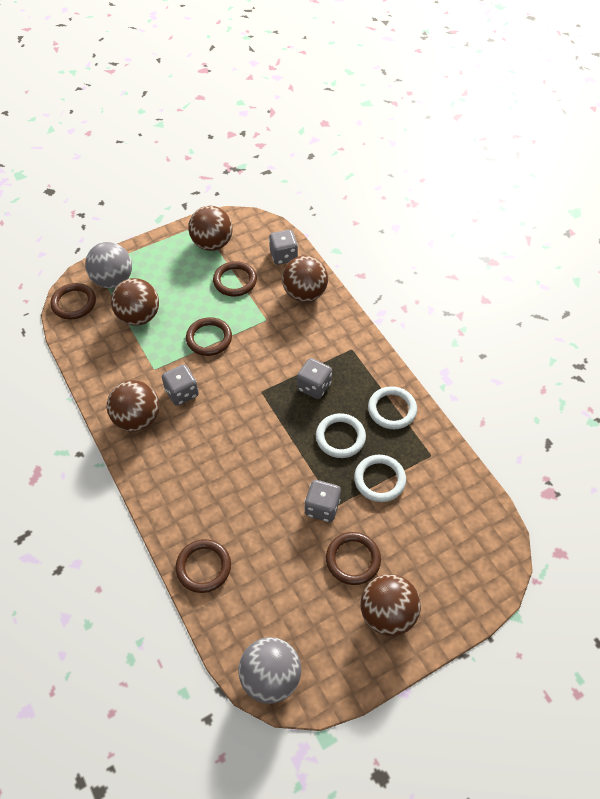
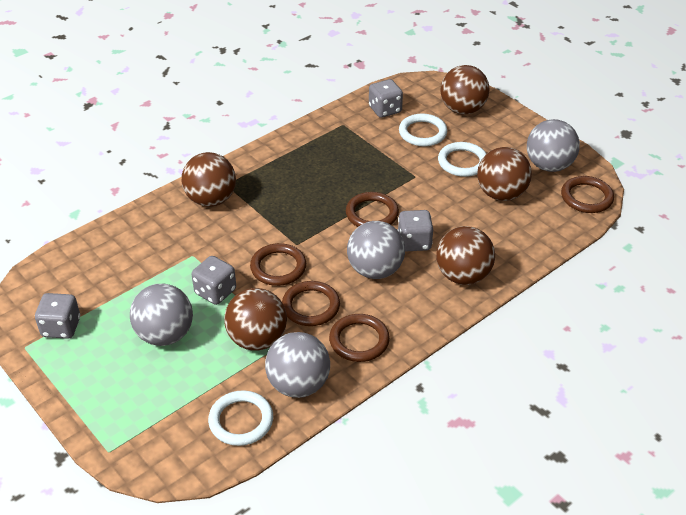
grey ball: 2 -> 4

